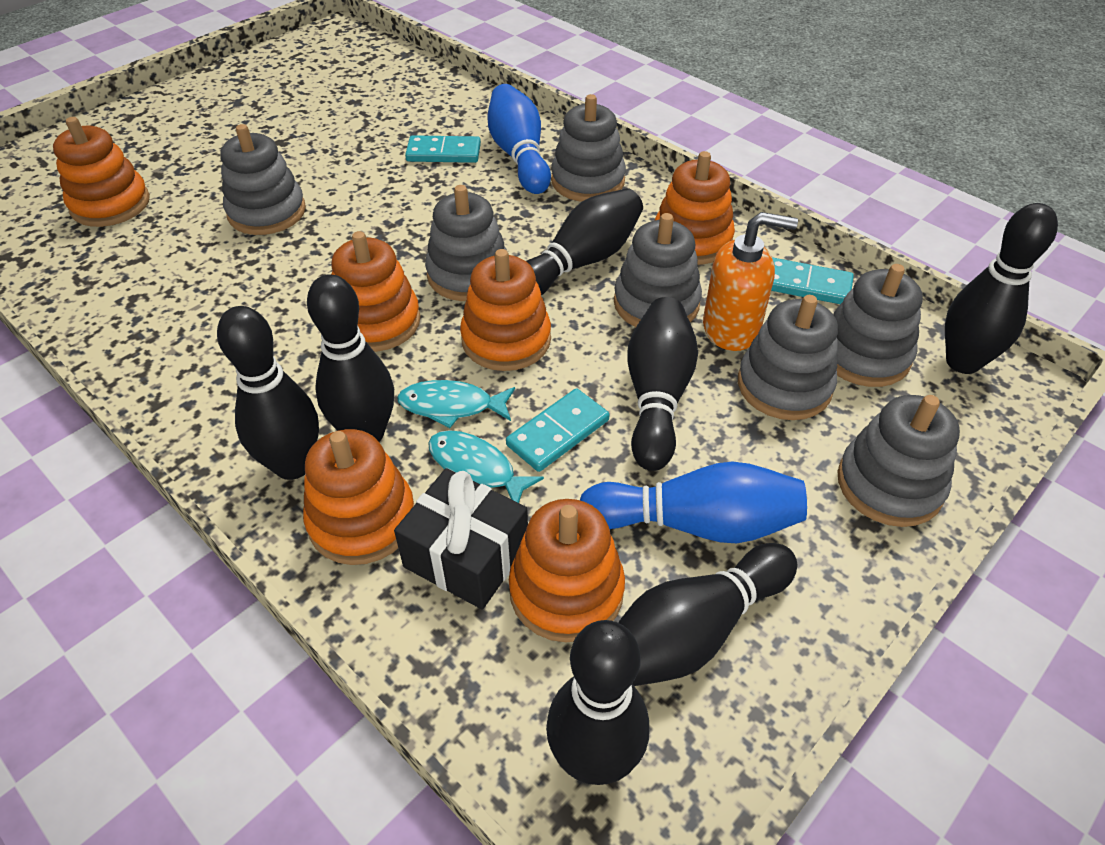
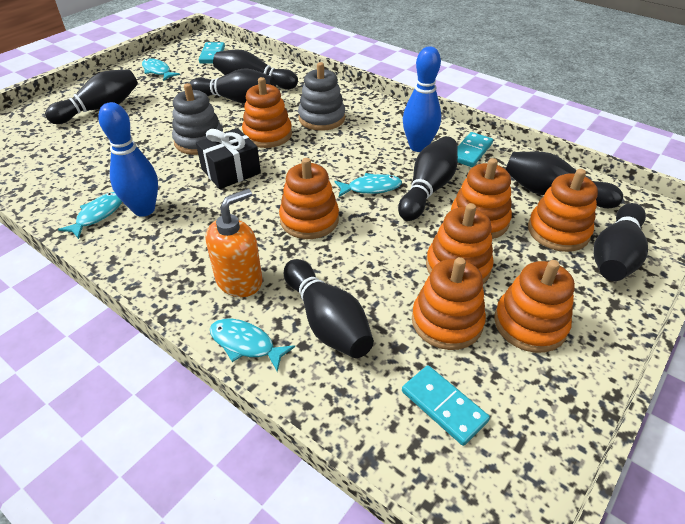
grey stacking toy: 7 -> 2
orange stacking toy: 6 -> 7
turquoise fish: 2 -> 4

